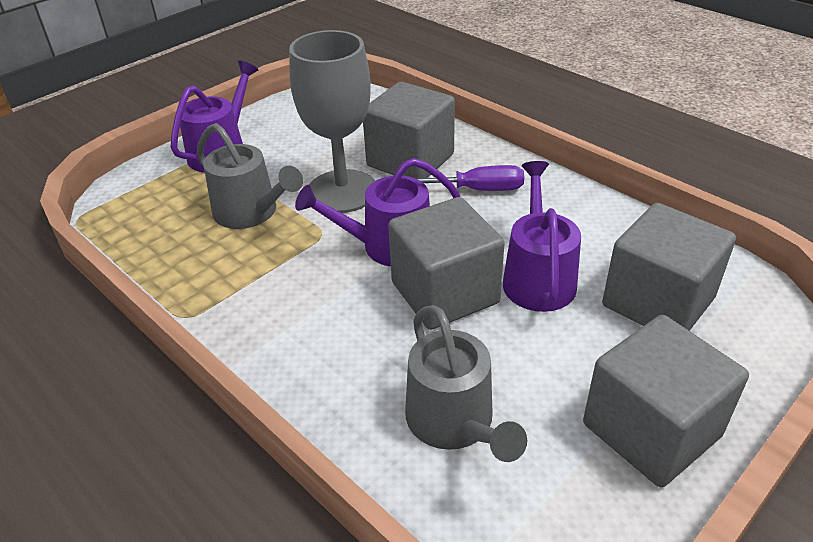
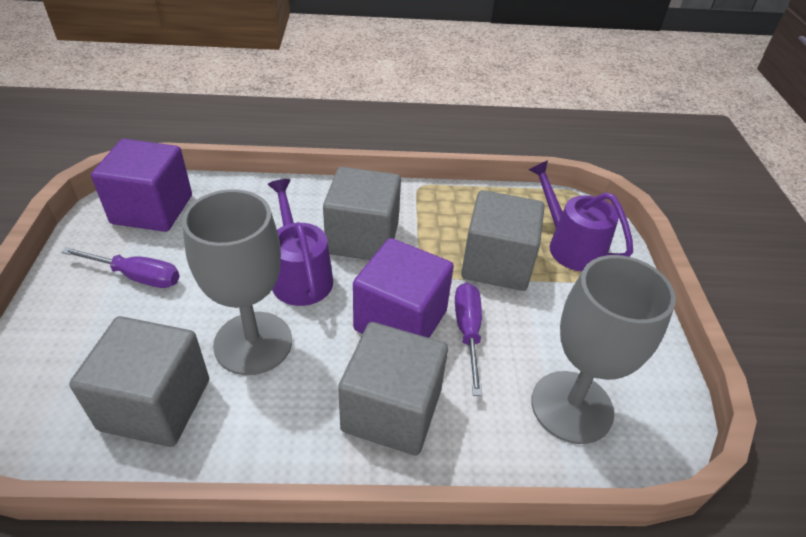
grey goblet: 1 -> 2
grey watering can: 2 -> 0
purple cube: 0 -> 2
purple screwdriver: 1 -> 2
purple watering can: 3 -> 2

